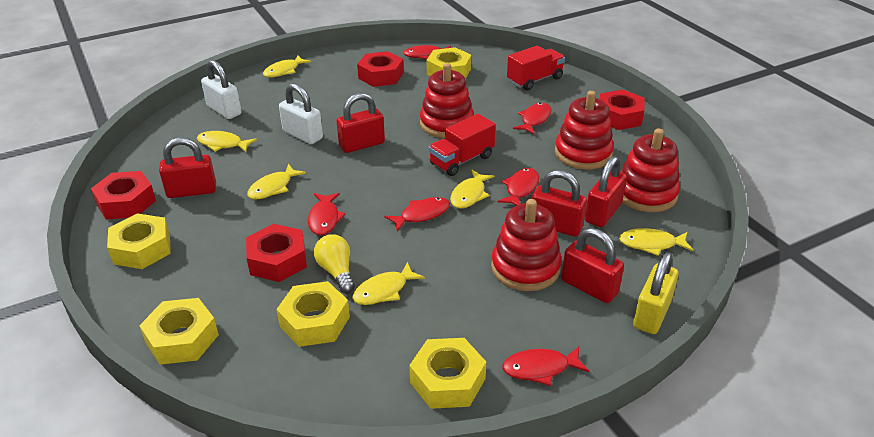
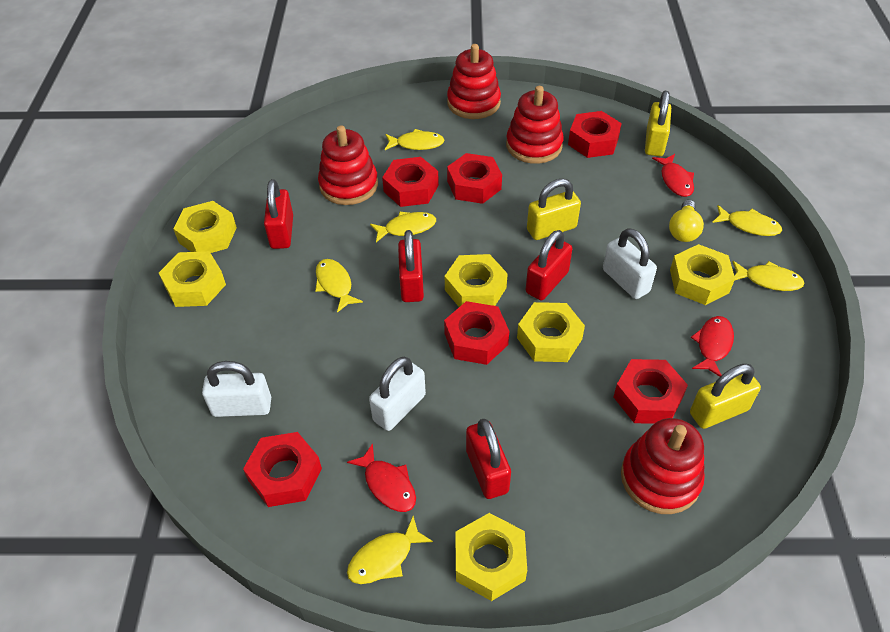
red fish: 6 -> 3
red nut: 4 -> 6
red padlock: 5 -> 4
red truck: 2 -> 0
white padlock: 2 -> 3
yellow nut: 5 -> 6
yellow padlock: 1 -> 3

